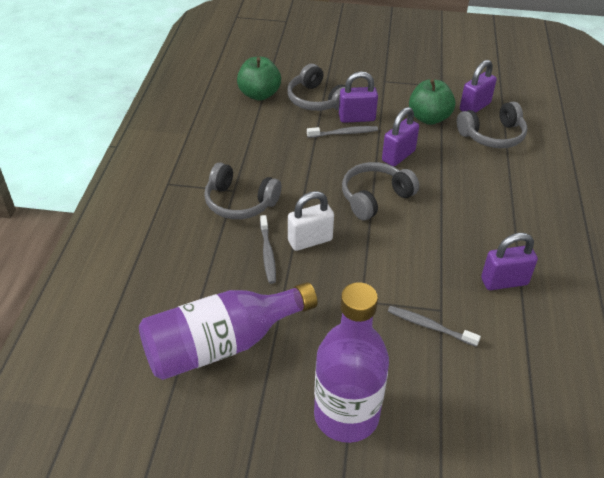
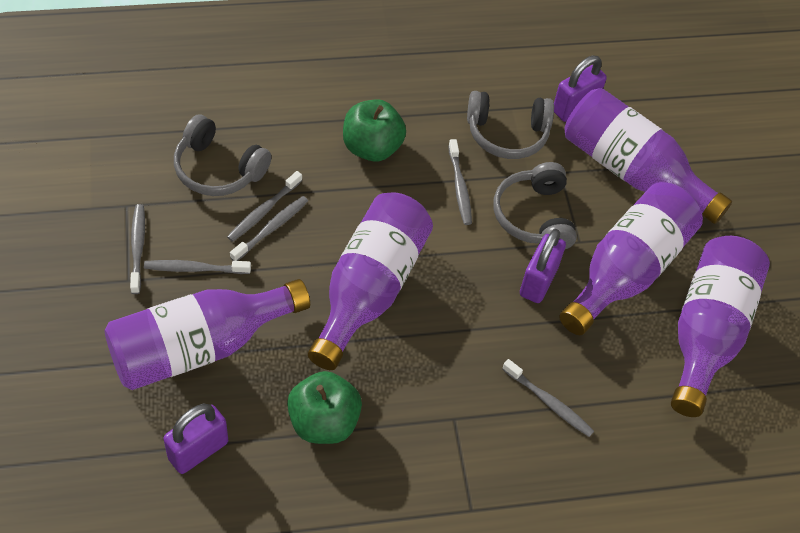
grey headphones: 4 -> 3
grey toothbrush: 3 -> 6
purple bottle: 2 -> 5
purple padlock: 4 -> 3
white padlock: 1 -> 0

